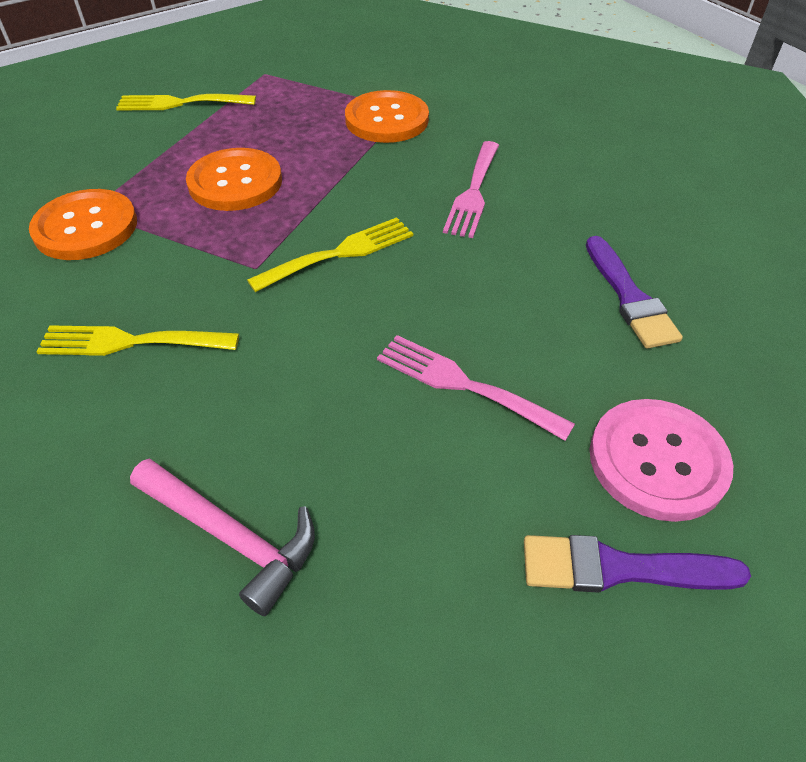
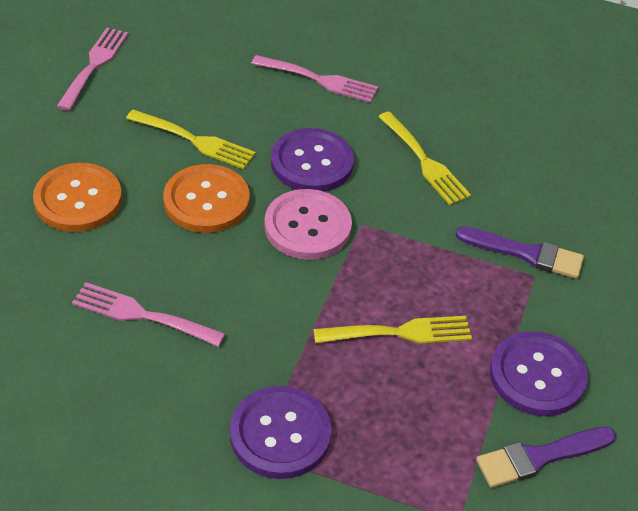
orange button: 3 -> 2
pink fork: 2 -> 3
pink hammer: 1 -> 0
purple button: 0 -> 3

